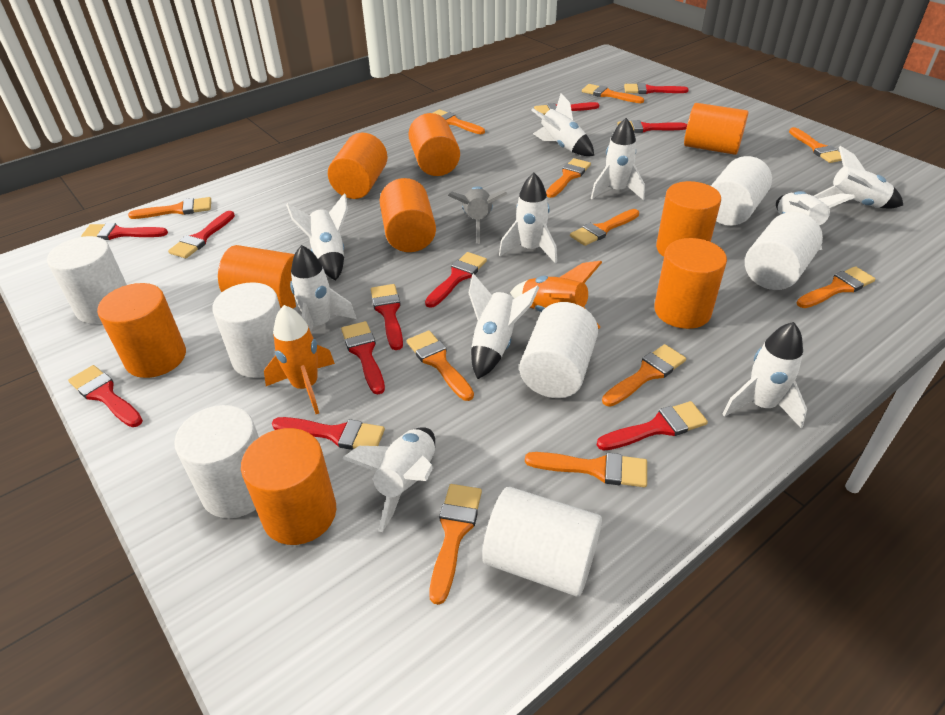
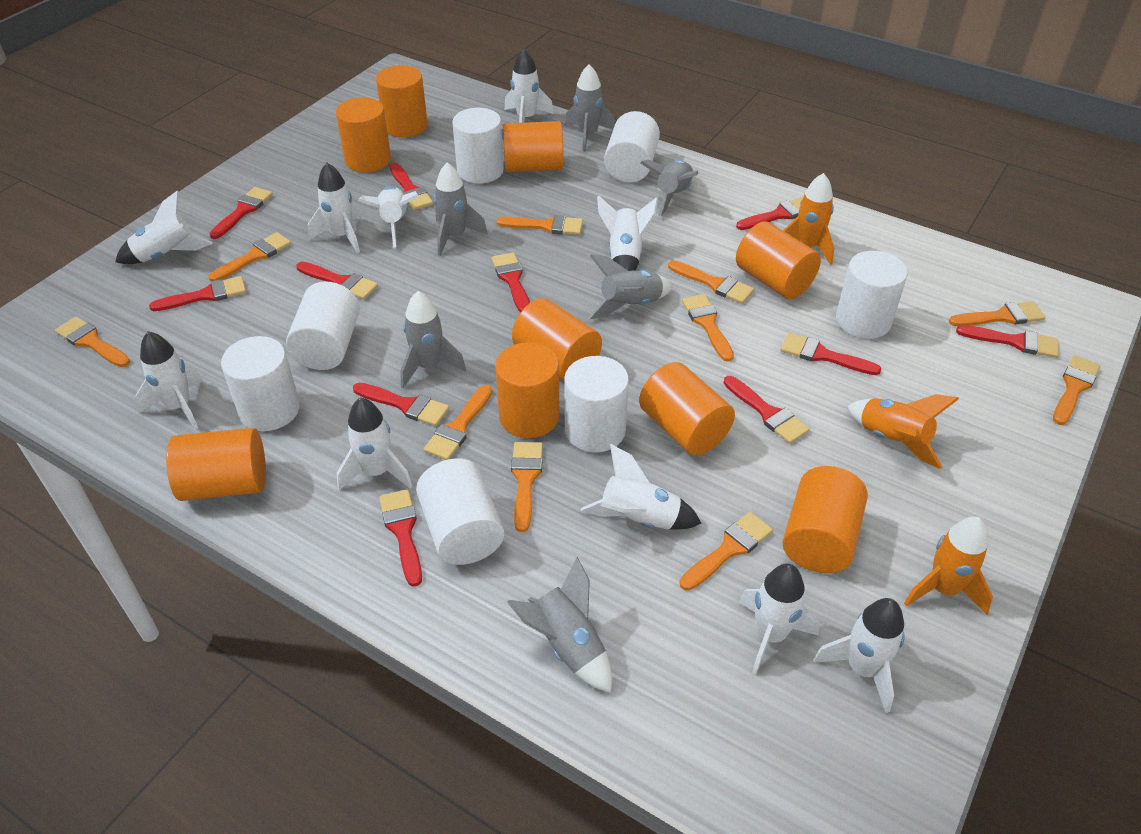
grey rocket: 1 -> 6
orange brush: 11 -> 10
orange rocket: 2 -> 3

